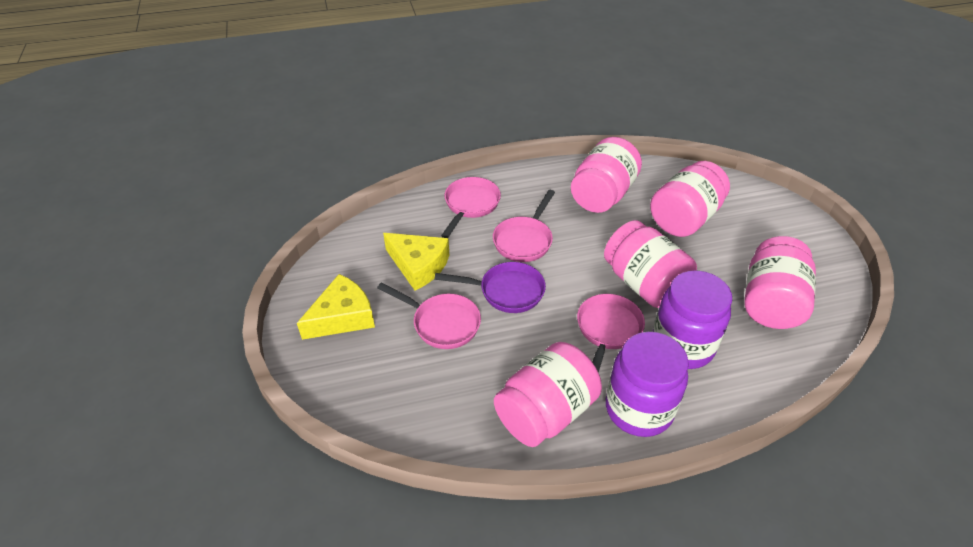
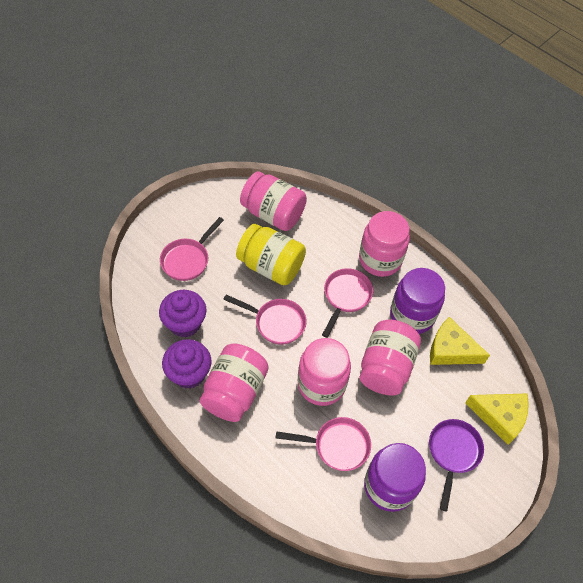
purple cupcake: 0 -> 2
yellow jar: 0 -> 1

